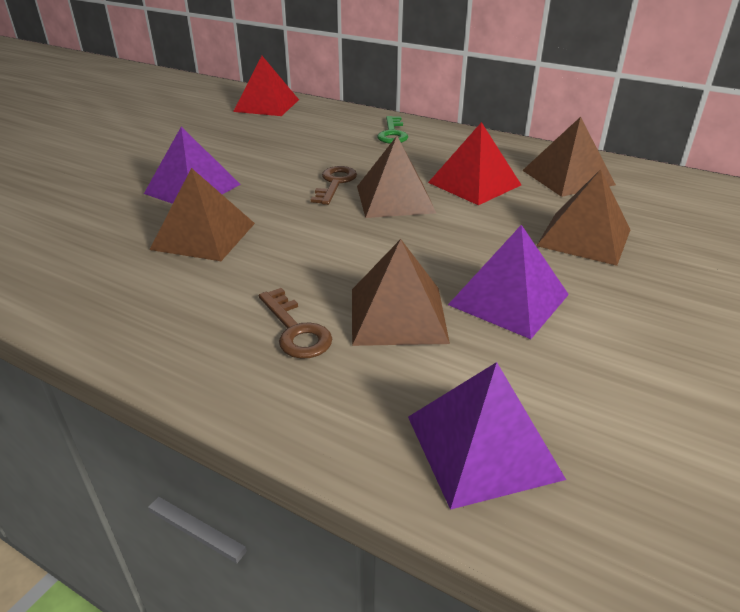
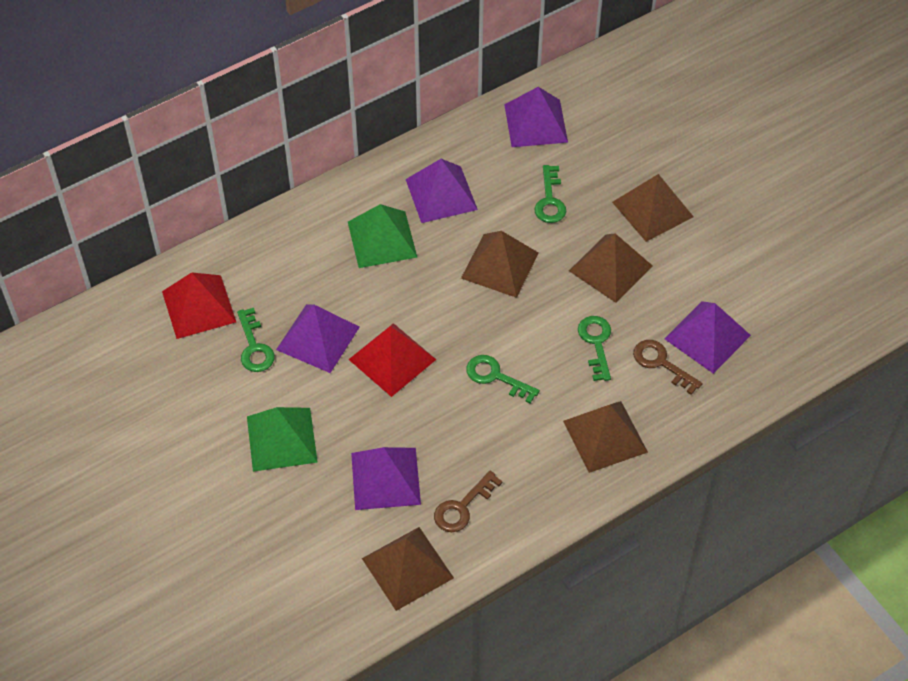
green key: 1 -> 4
green pyramid: 0 -> 2
purple pyramid: 3 -> 5

